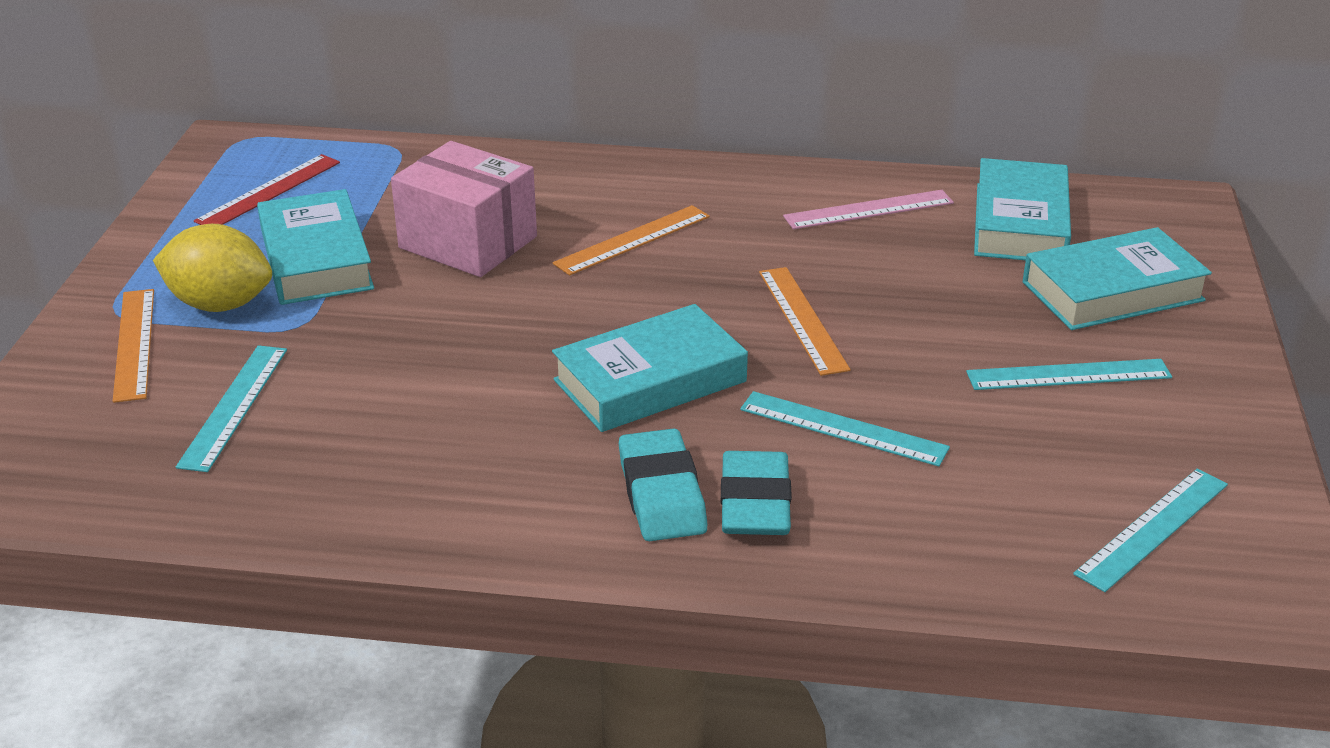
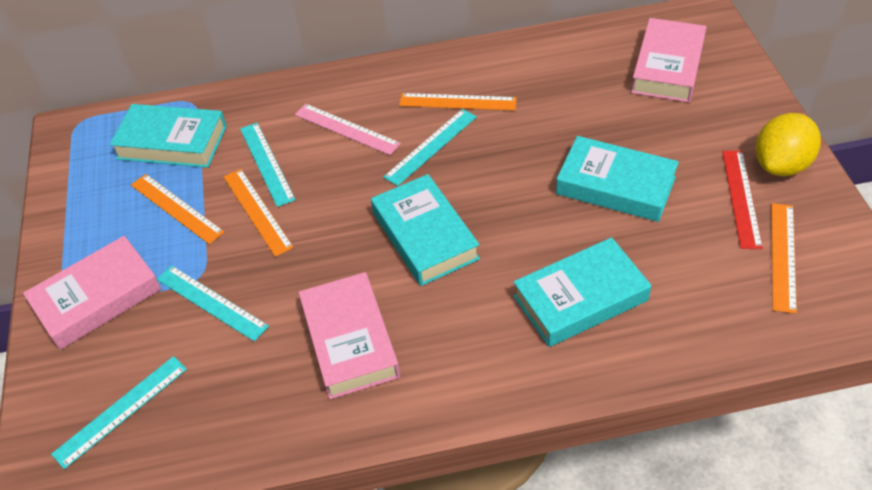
orange ruler: 3 -> 4
pink book: 0 -> 3
pink box: 1 -> 0
turquoise eraser: 2 -> 0

